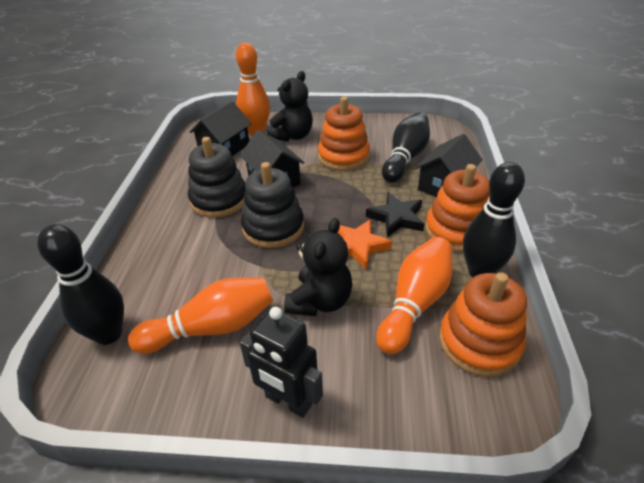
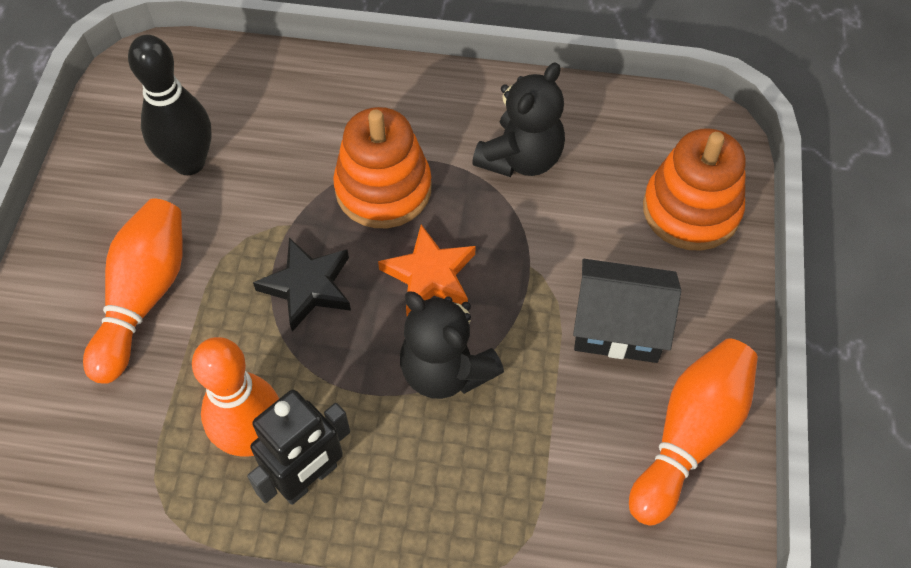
black bowling pin: 3 -> 1
black house: 3 -> 1
black stacking toy: 2 -> 0
orange stacking toy: 3 -> 2

